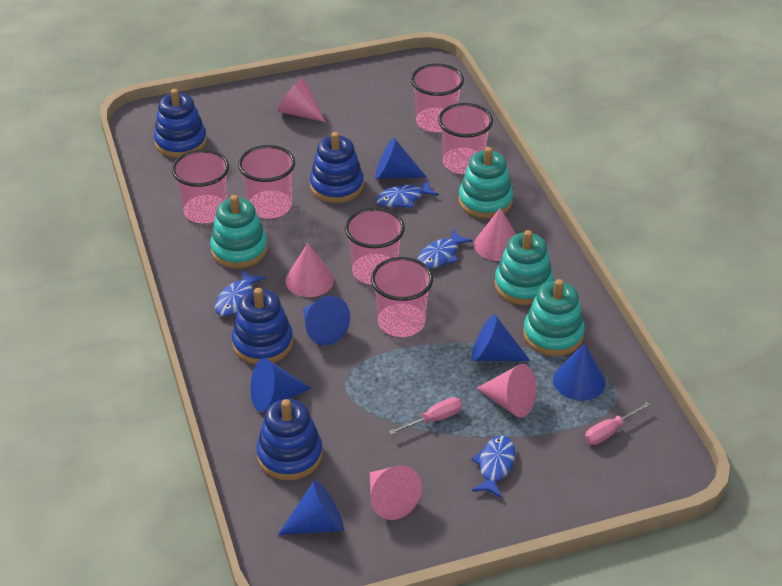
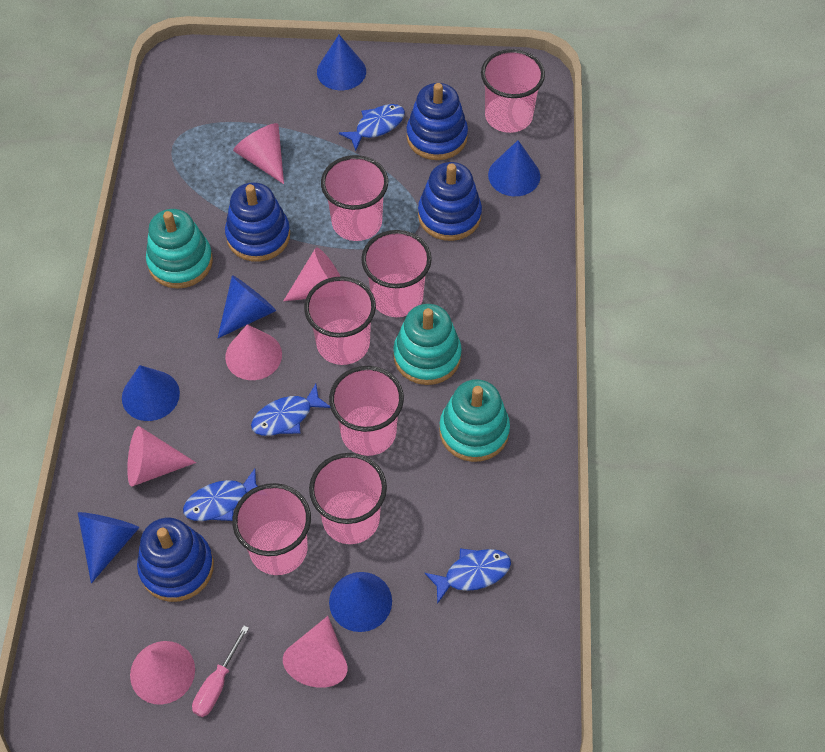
pink cone: 5 -> 6
pink cup: 6 -> 7
pink screwdriver: 2 -> 1
turquoise stacking toy: 4 -> 3

